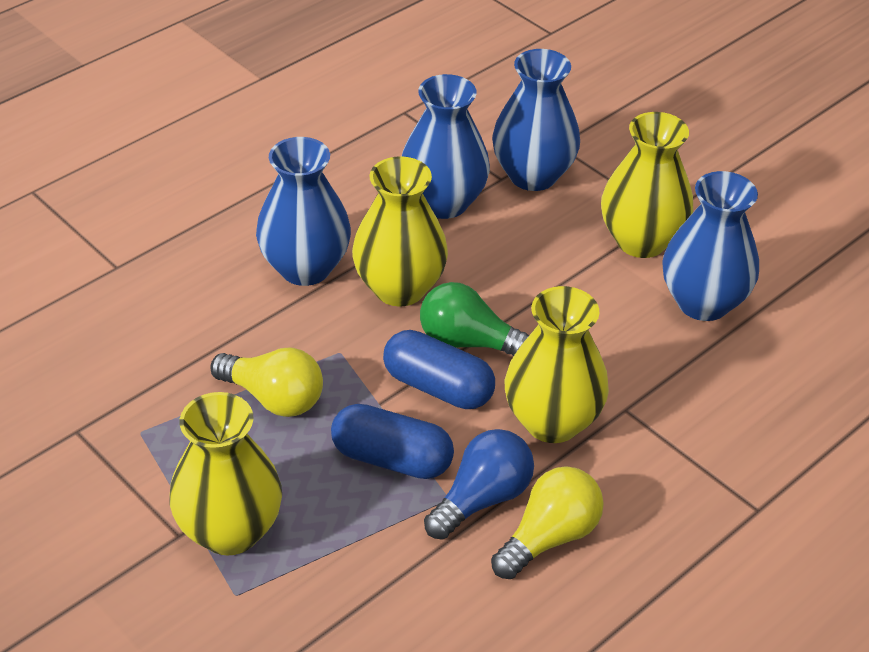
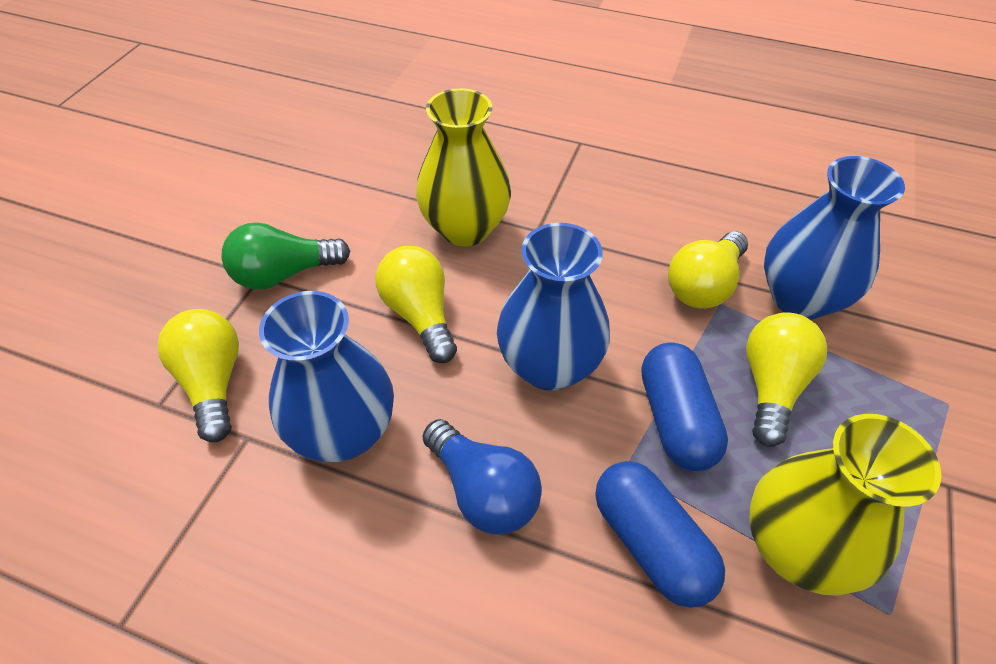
blue vase: 4 -> 3
yellow light bulb: 2 -> 4
yellow vase: 4 -> 2

